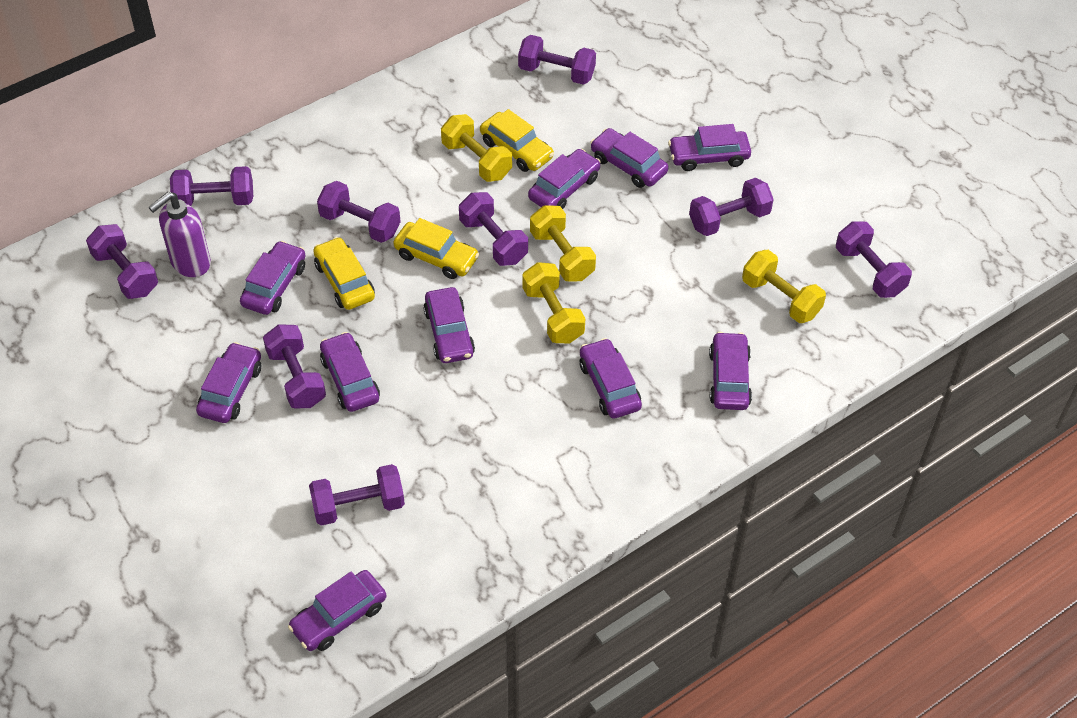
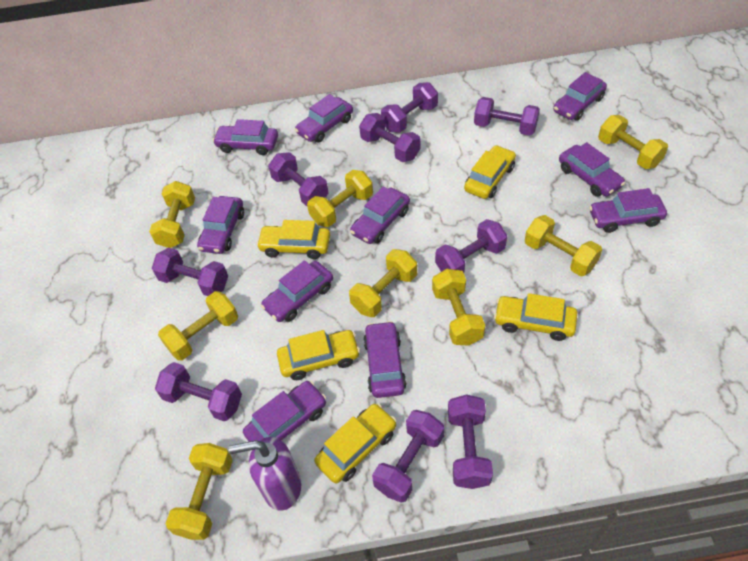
yellow car: 3 -> 5
yellow dumbbell: 4 -> 8

